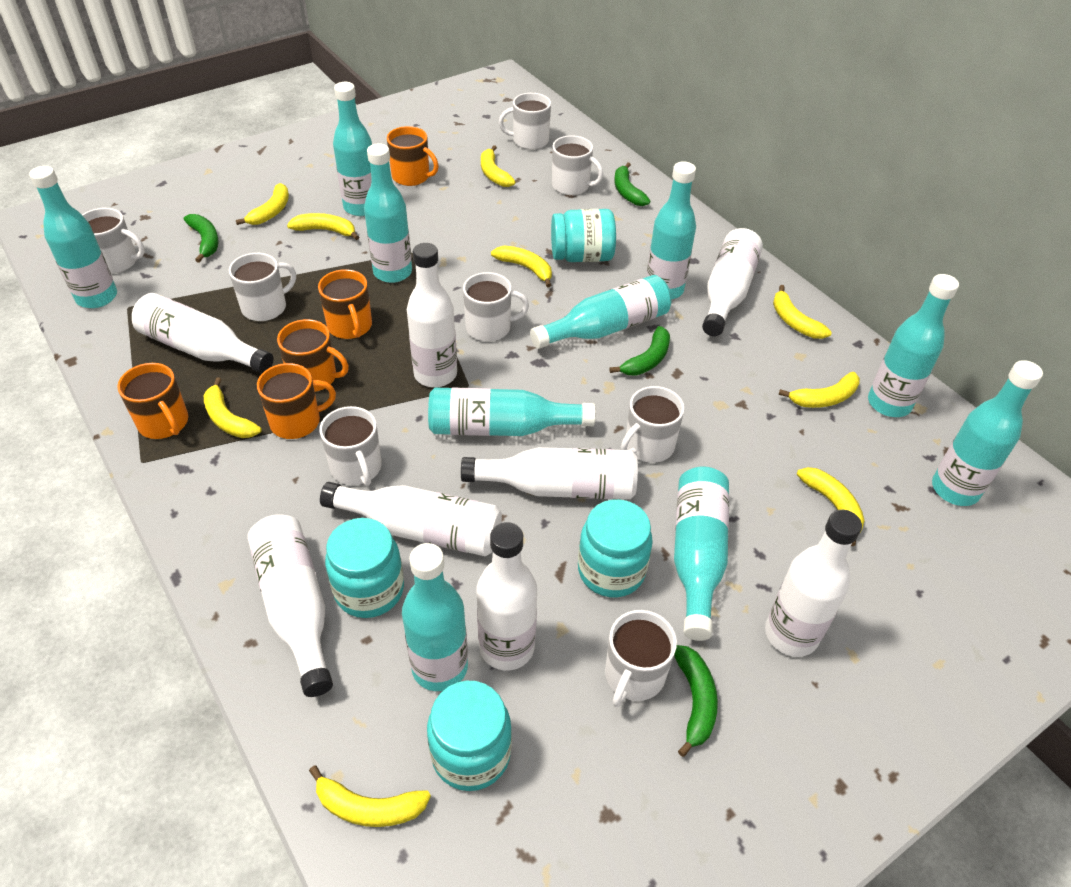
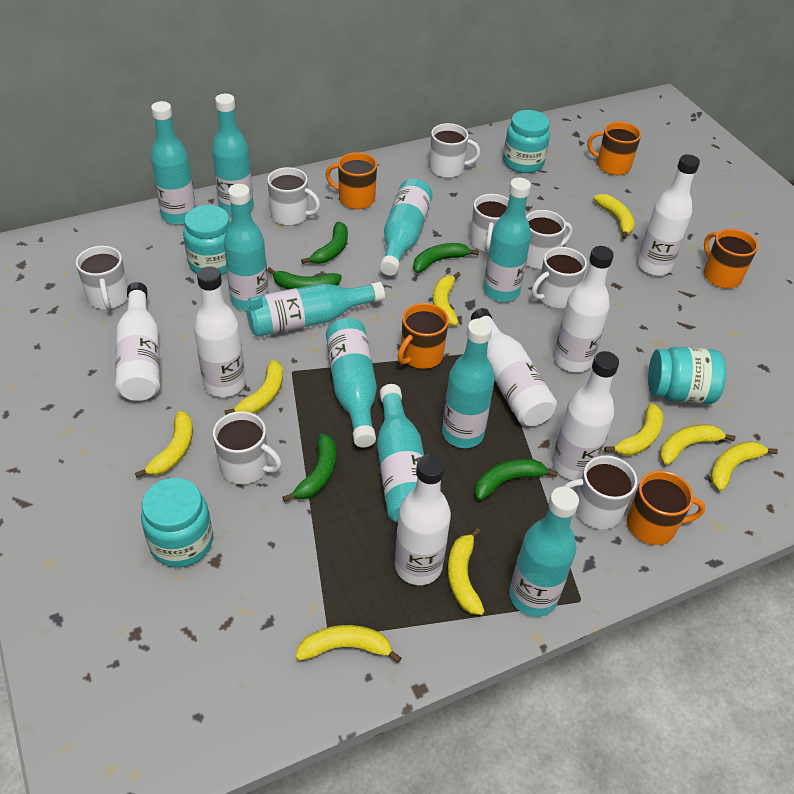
green banana: 4 -> 5
white bottle: 8 -> 7

